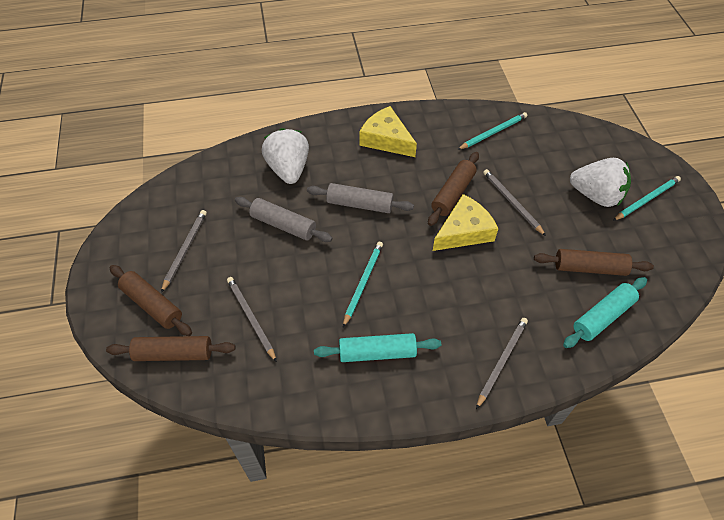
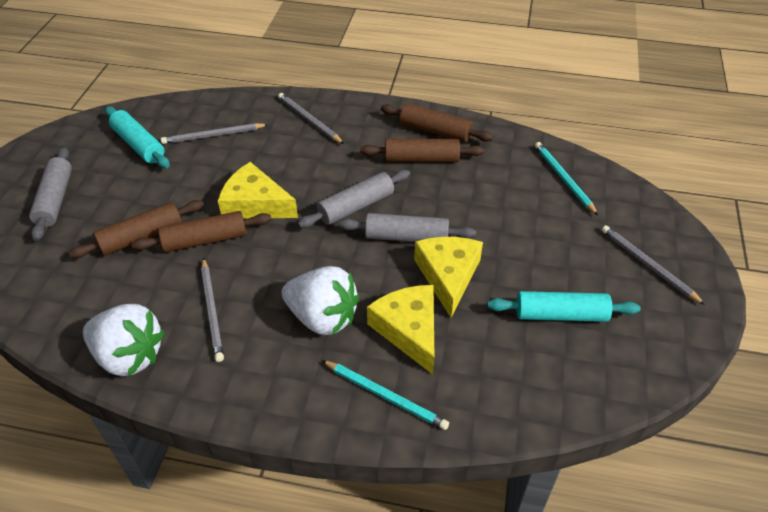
grey rolling pin: 2 -> 3
turquoise pencil: 3 -> 2
yellow cheese: 2 -> 3

